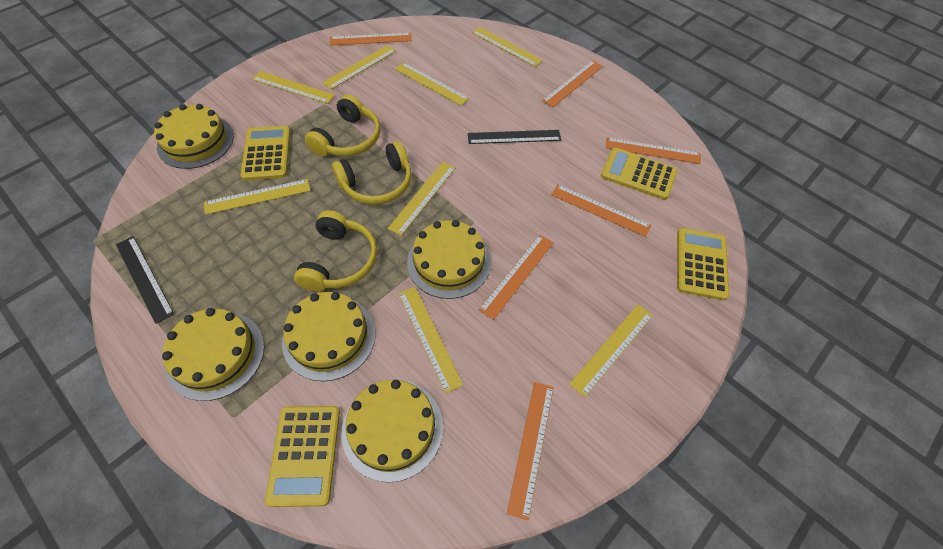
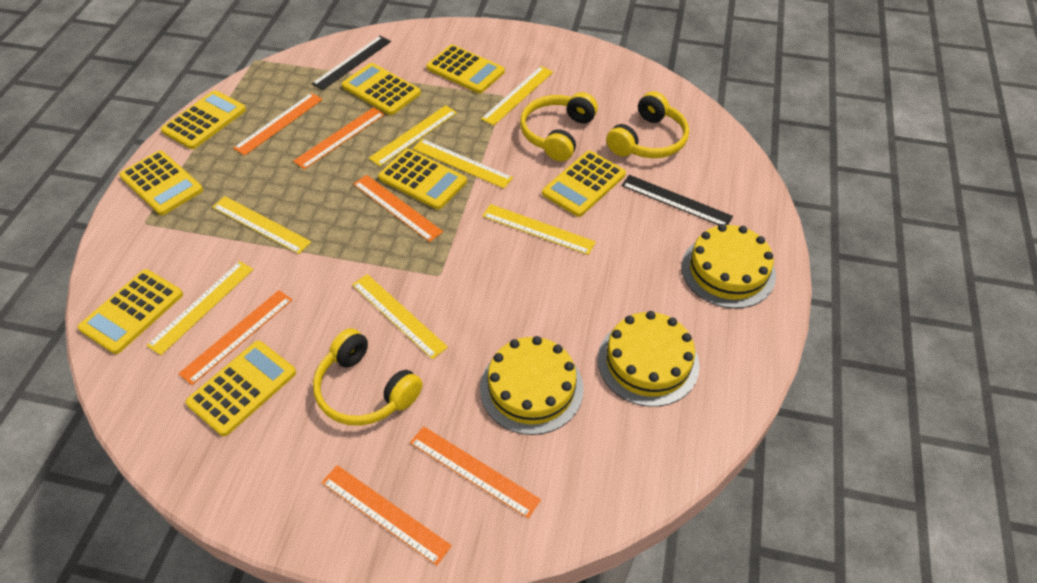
yellow cake: 5 -> 3
yellow calculator: 4 -> 8
yellow ruler: 8 -> 7

